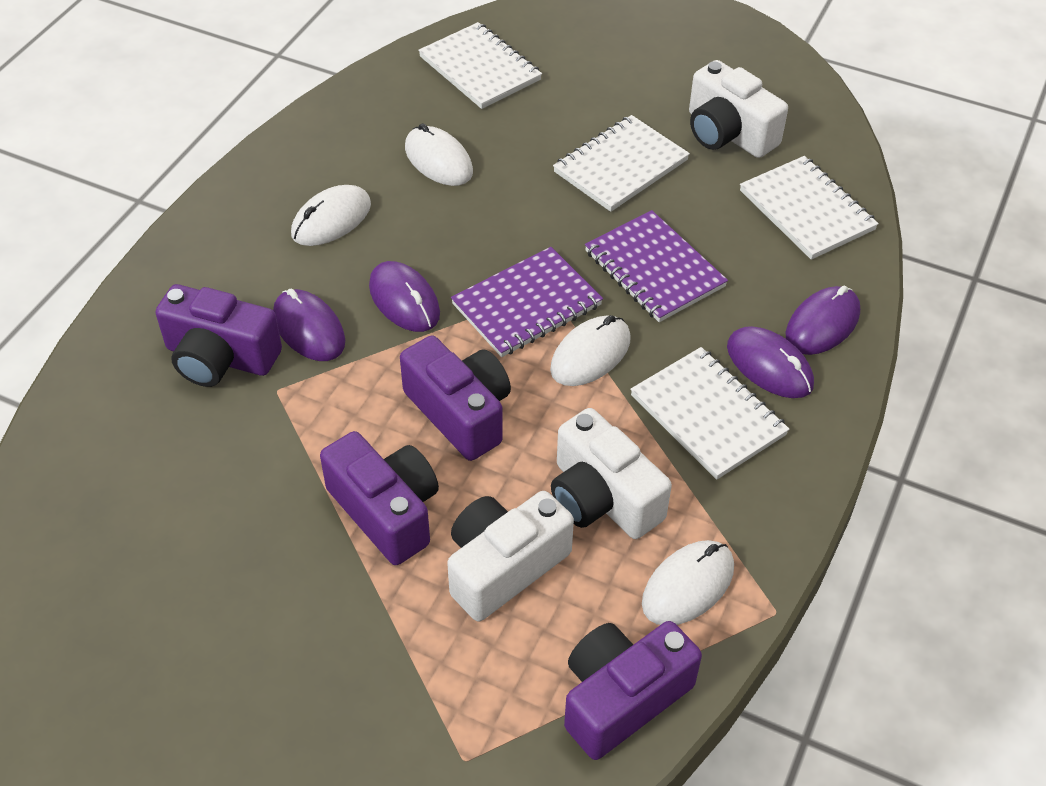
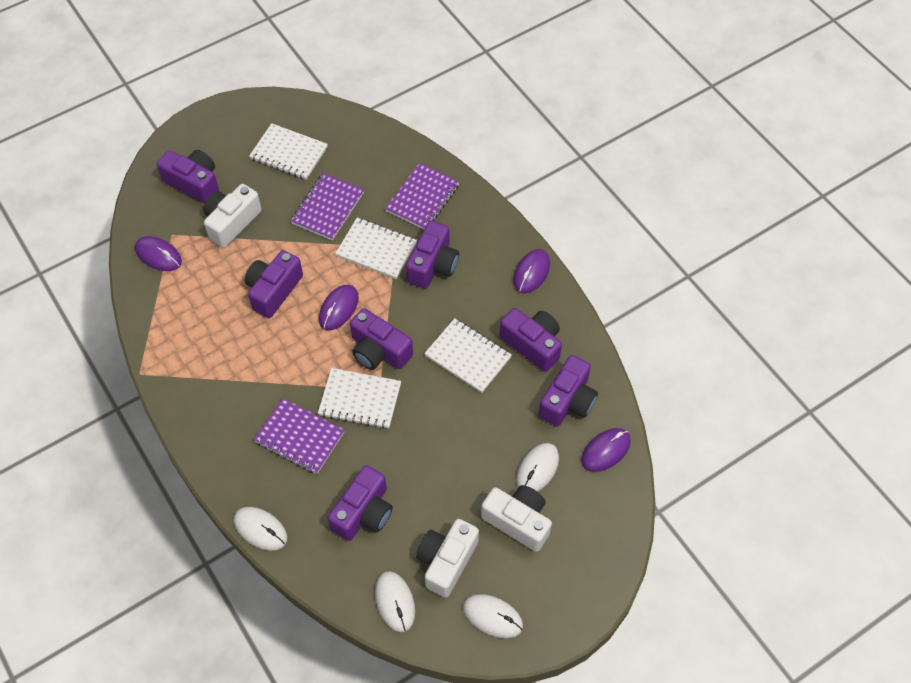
purple camera: 4 -> 7
purple notebook: 2 -> 3

